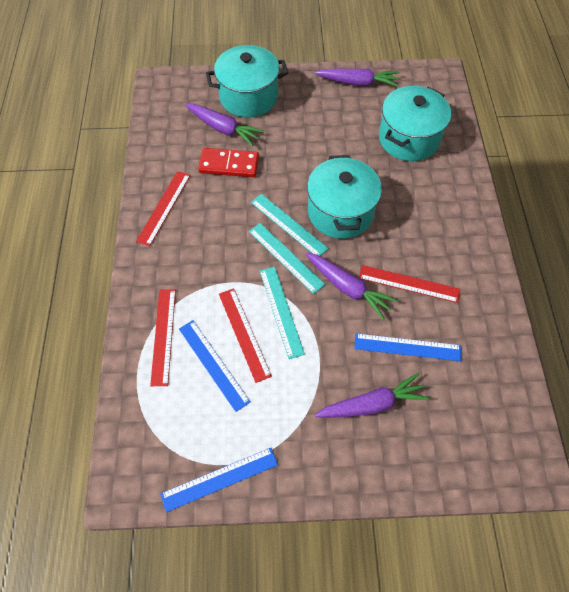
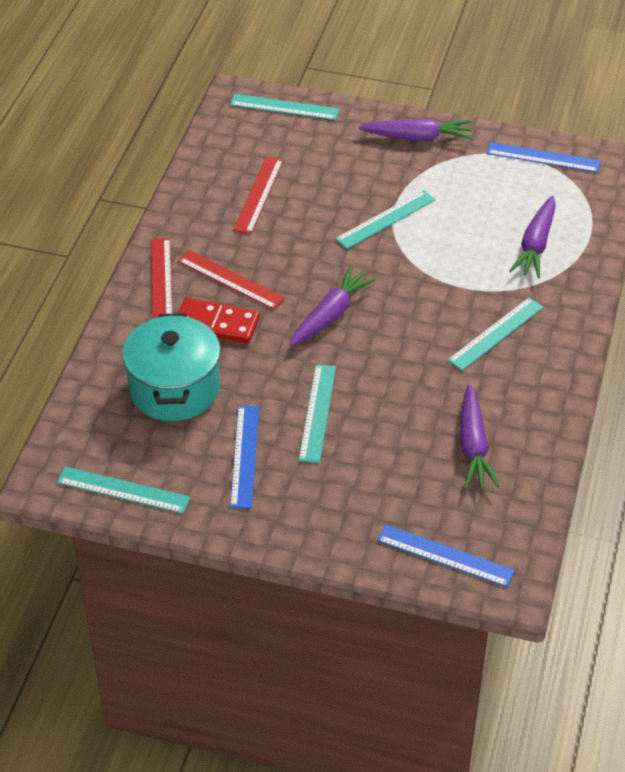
red ruler: 4 -> 3
turquoise pot: 3 -> 1
turquoise ruler: 3 -> 5

